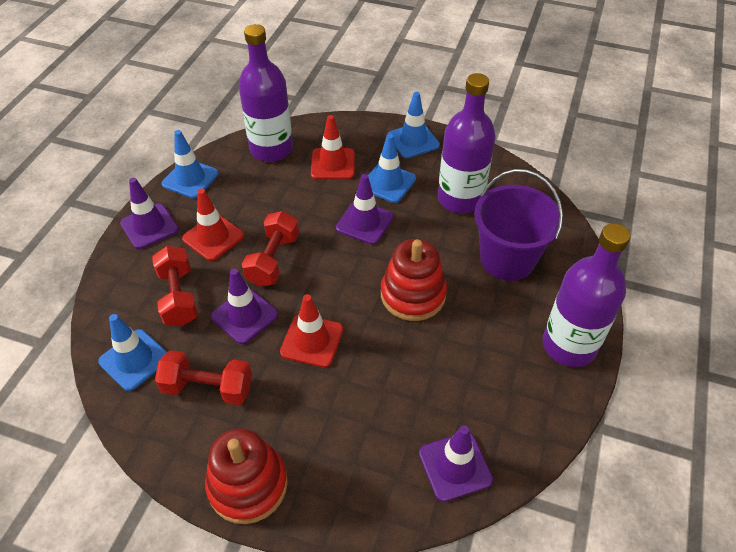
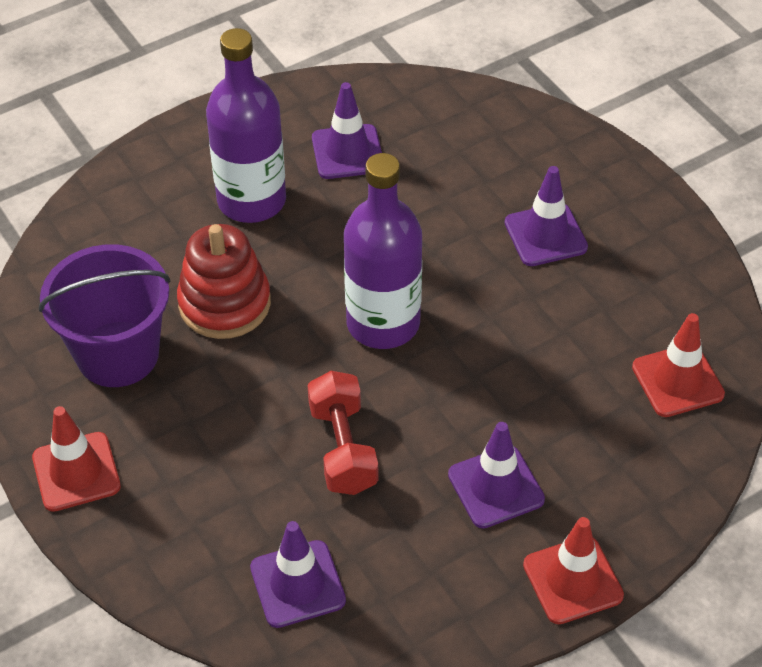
blue traffic cone: 4 -> 0
purple bottle: 3 -> 2
red dumbbell: 3 -> 1
red stacking toy: 2 -> 1

